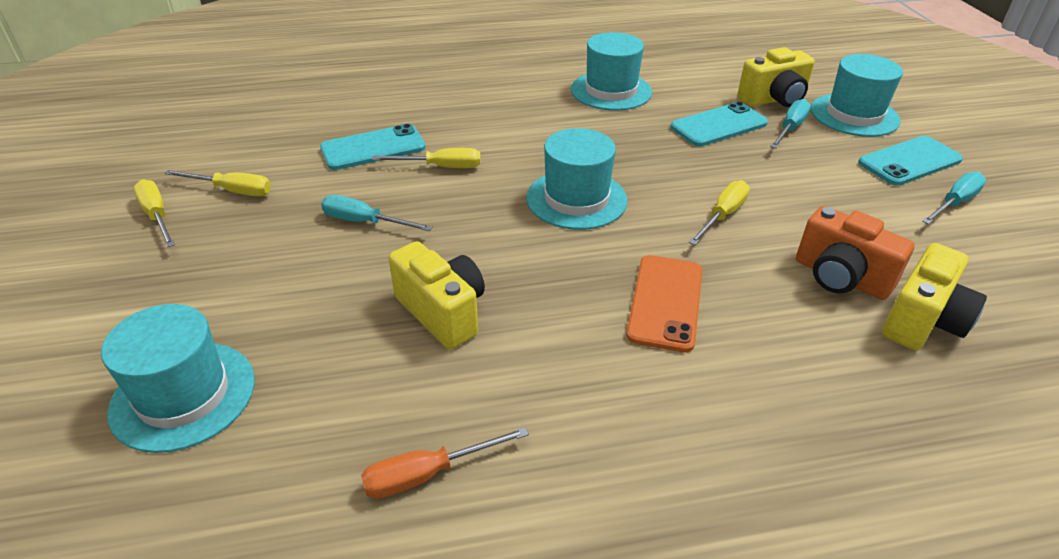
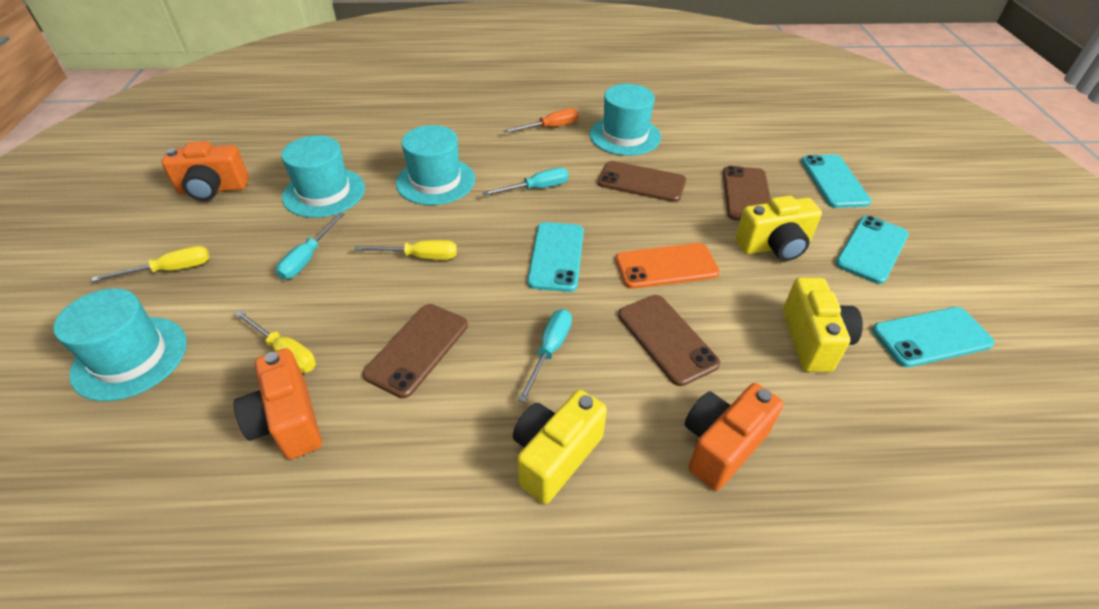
brown phone: 0 -> 4
orange camera: 1 -> 3
turquoise phone: 3 -> 4
yellow screwdriver: 4 -> 3

